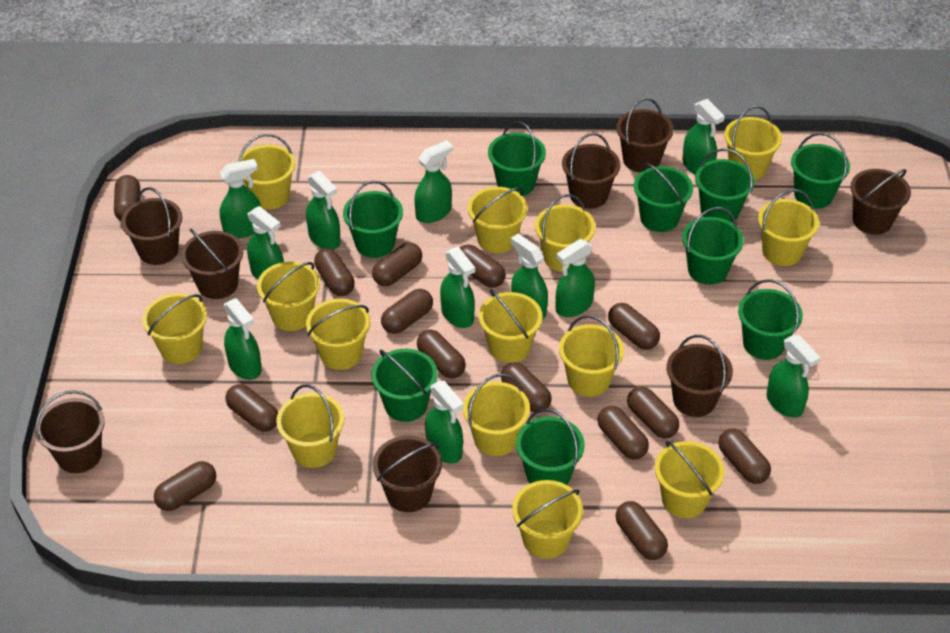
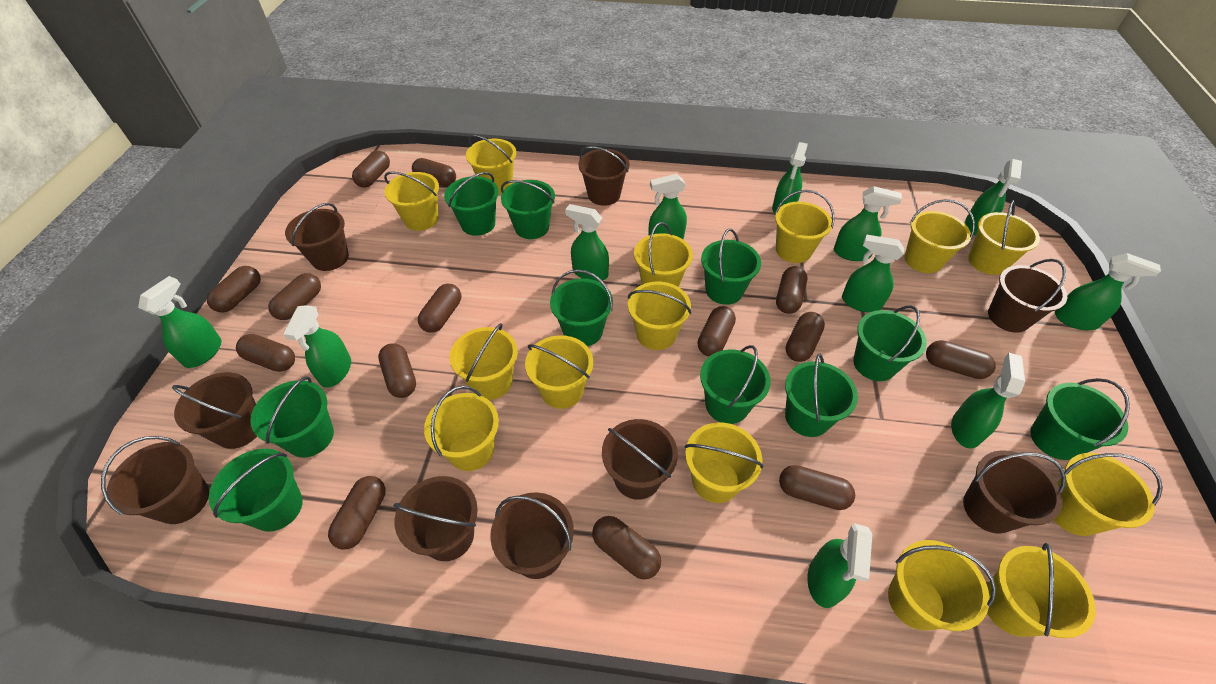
brown bucket: 8 -> 9
green bucket: 9 -> 10

